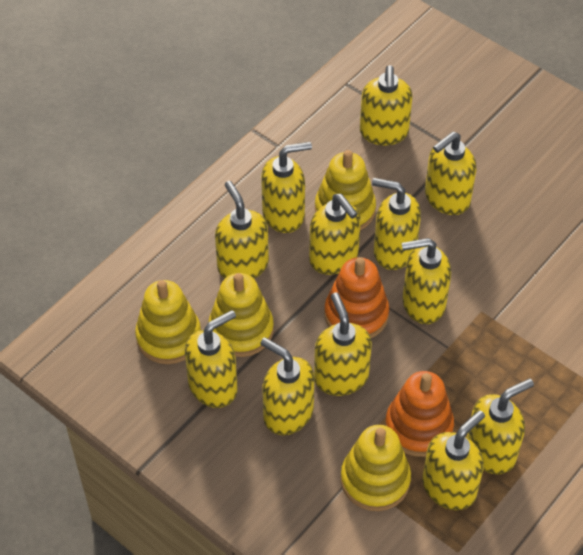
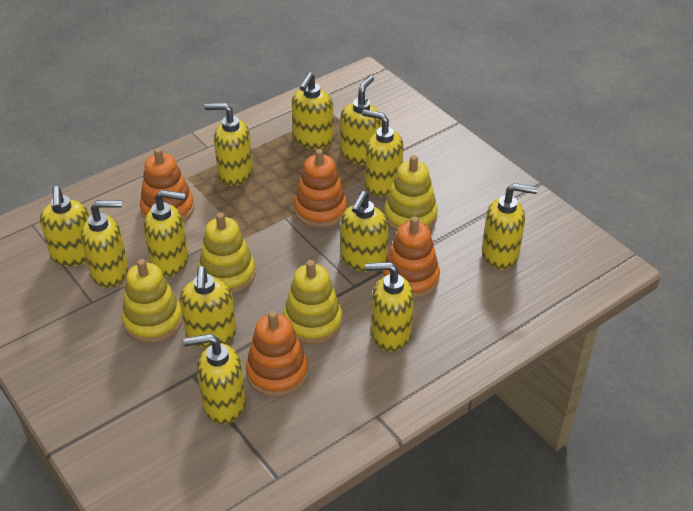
orange stacking toy: 2 -> 4

